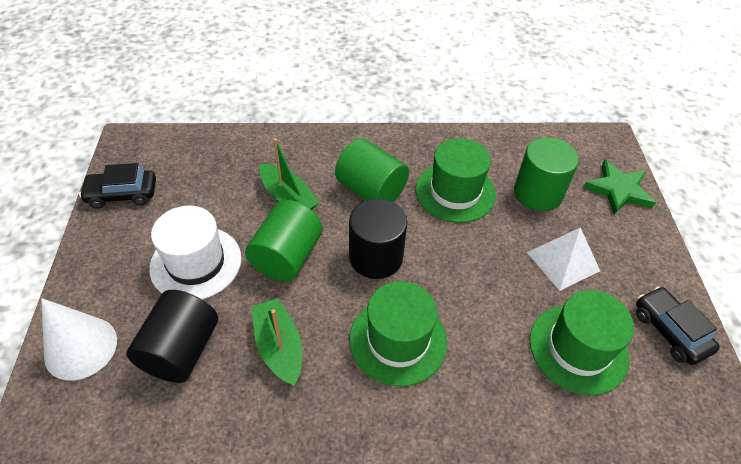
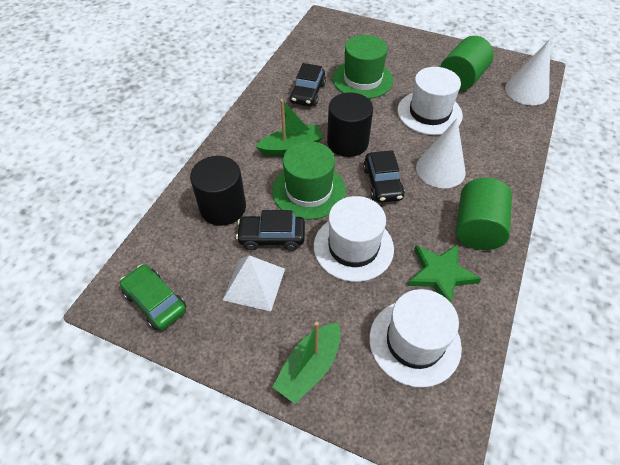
black car: 2 -> 3
green car: 0 -> 1
green cylinder: 3 -> 2
green hat: 3 -> 2
white cone: 1 -> 2
white hat: 1 -> 3

